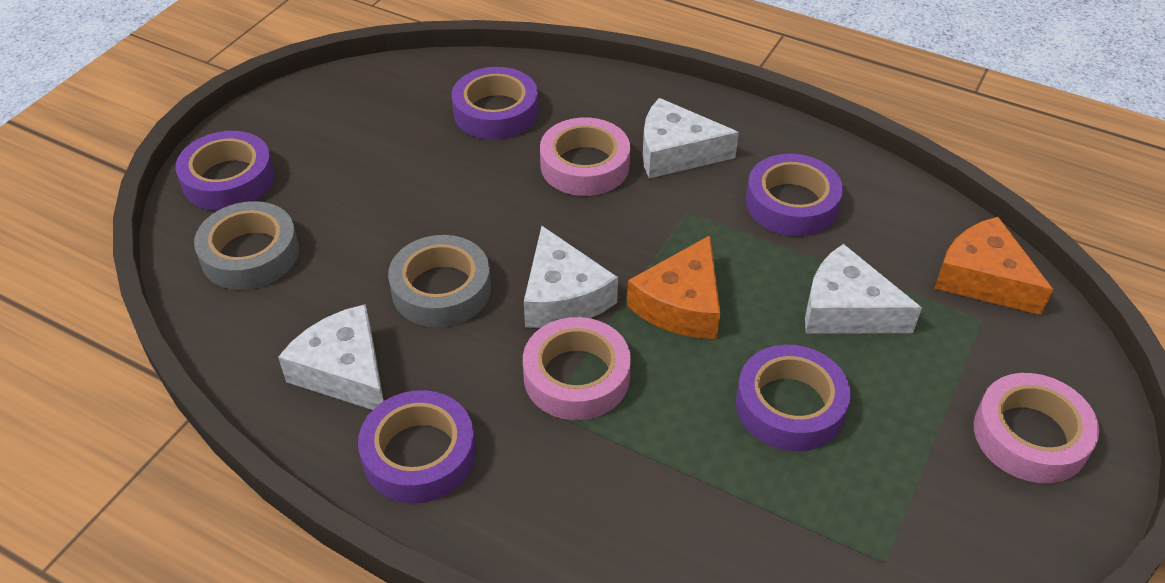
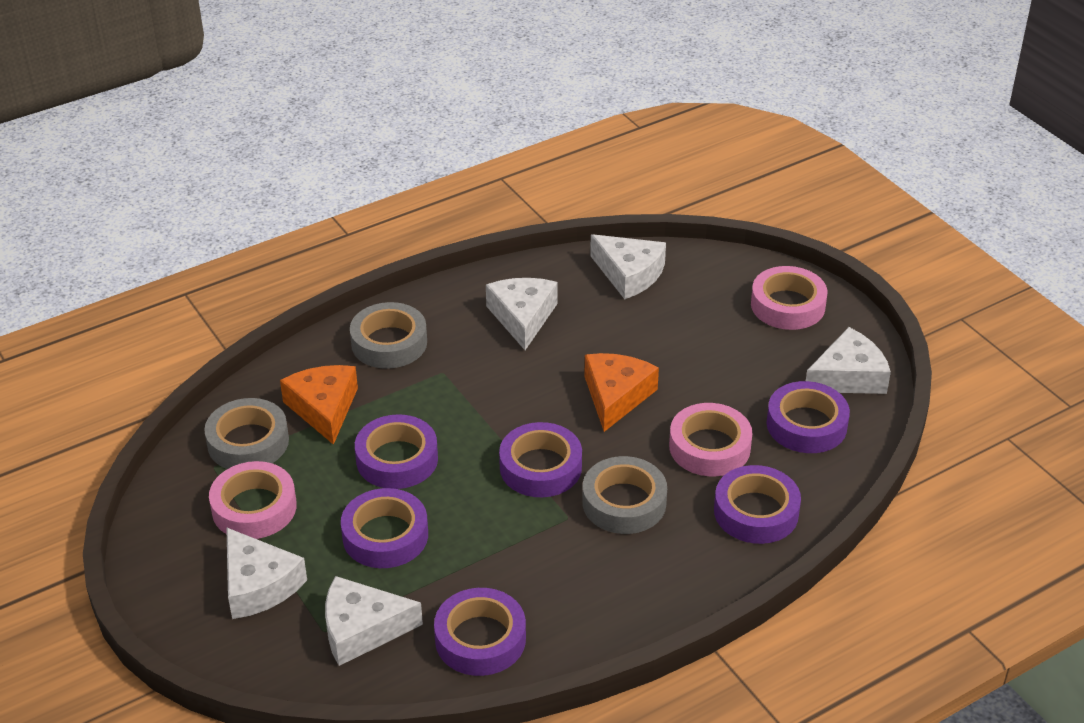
grey tape: 2 -> 3
purple tape: 5 -> 6
white cheese: 4 -> 5

